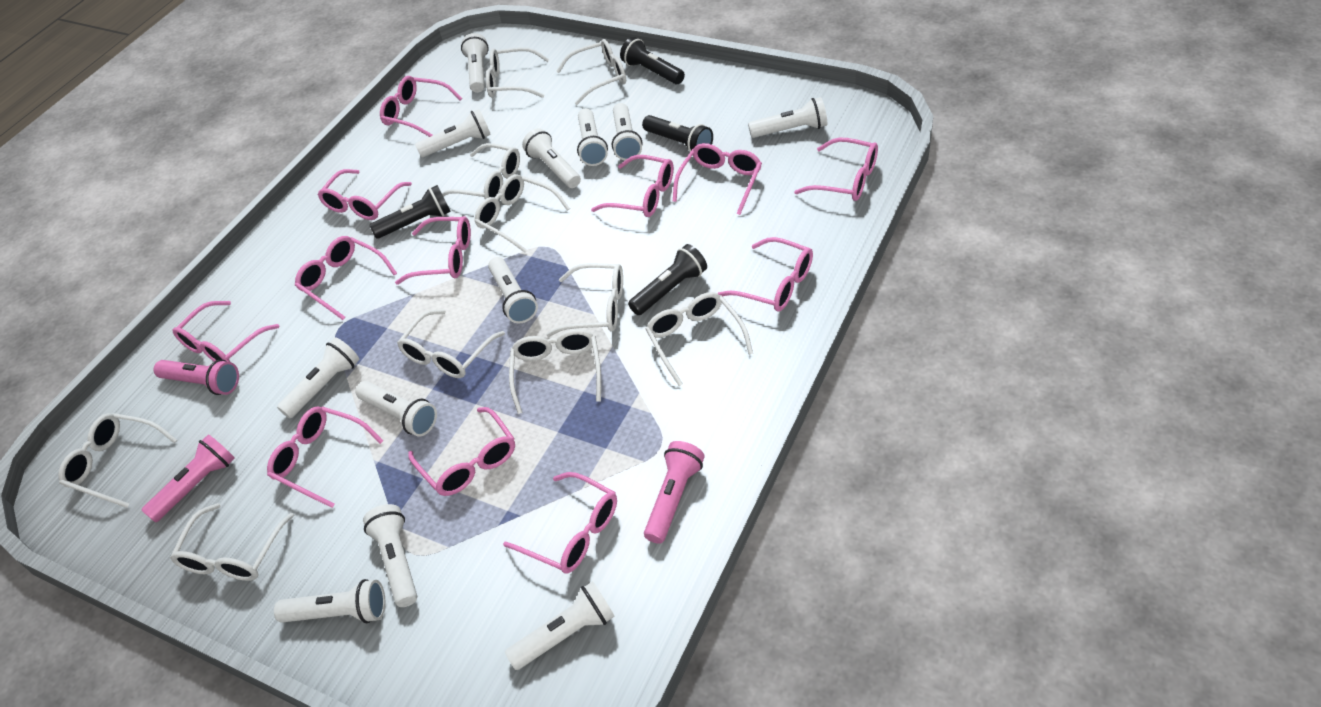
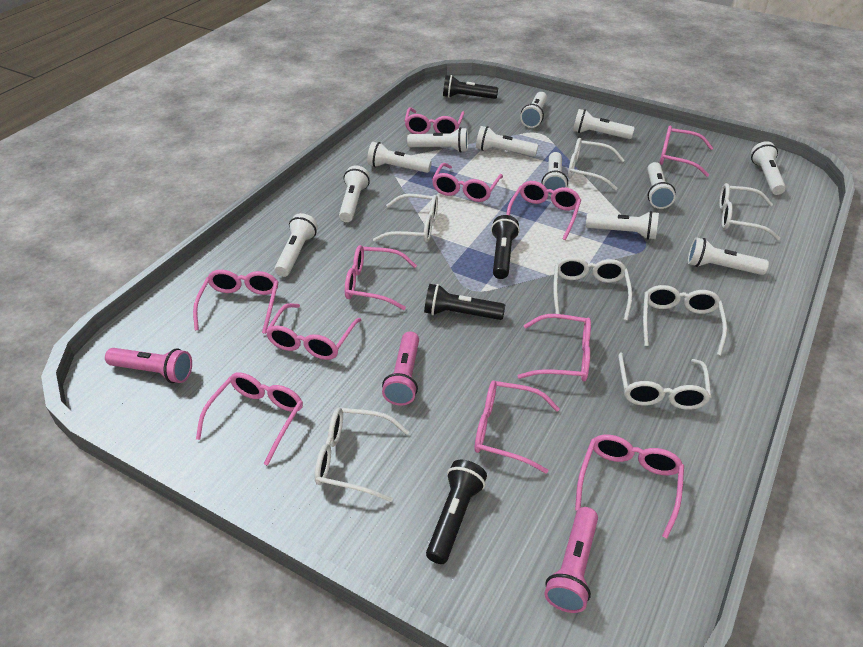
pink glasses: 12 -> 11
white glasses: 10 -> 7

